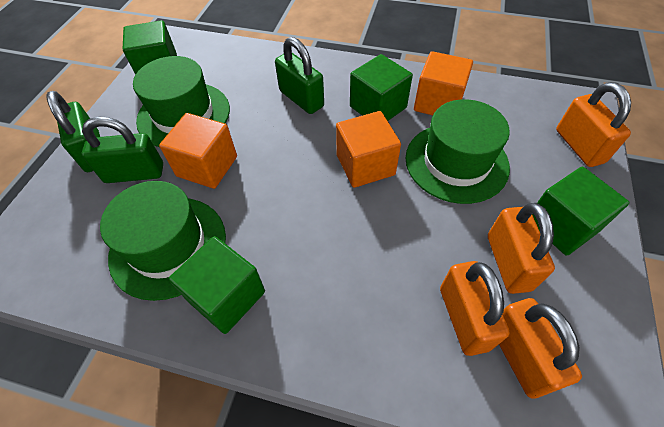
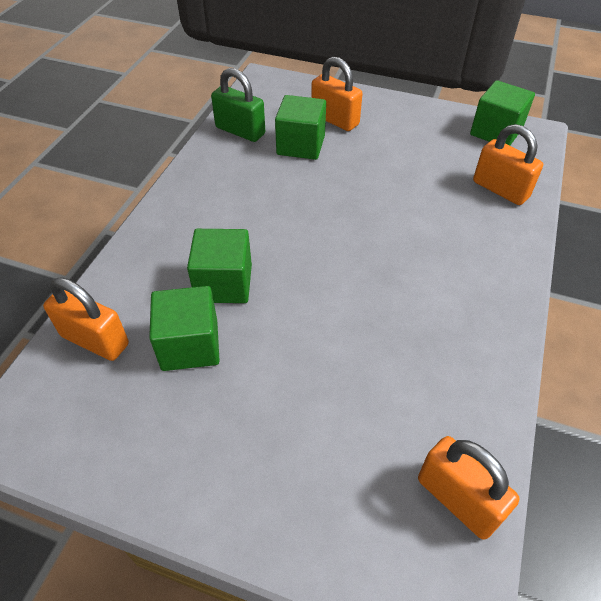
green hat: 3 -> 0
green padlock: 3 -> 1
orange cube: 3 -> 0

